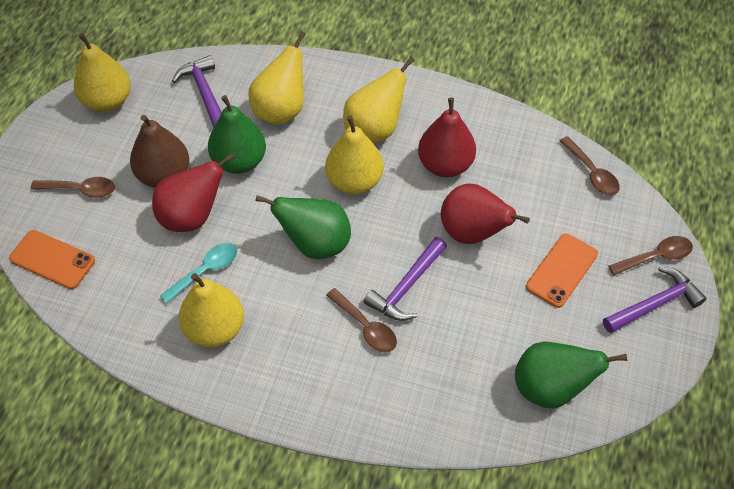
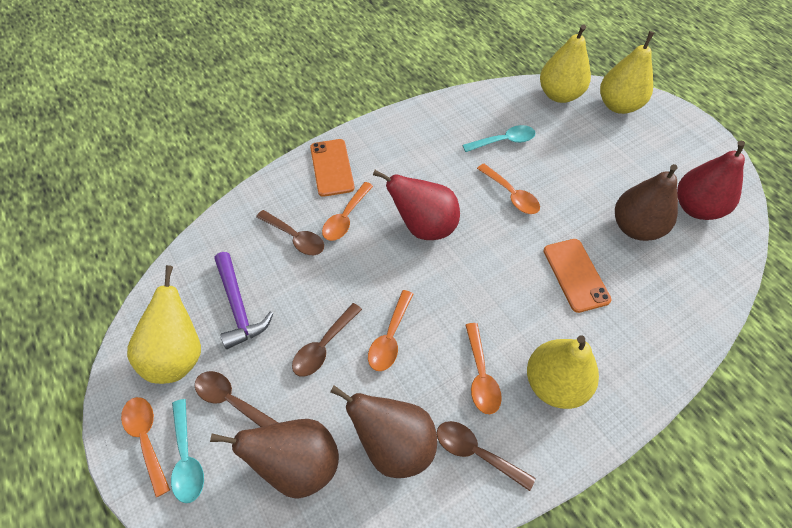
brown pear: 1 -> 3
green pear: 3 -> 0
orange spoon: 0 -> 5
purple hammer: 3 -> 1
red pear: 3 -> 2
turquoise spoon: 1 -> 2
yellow pear: 5 -> 4

